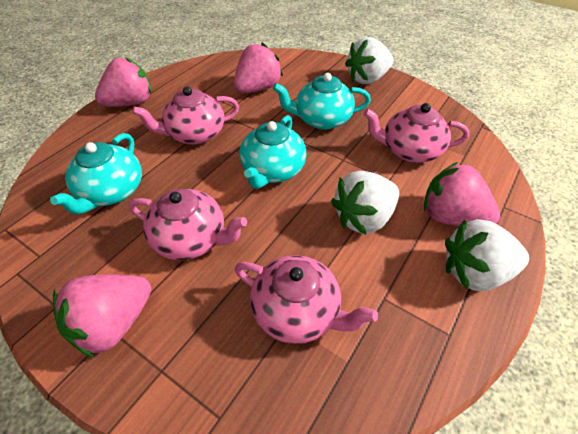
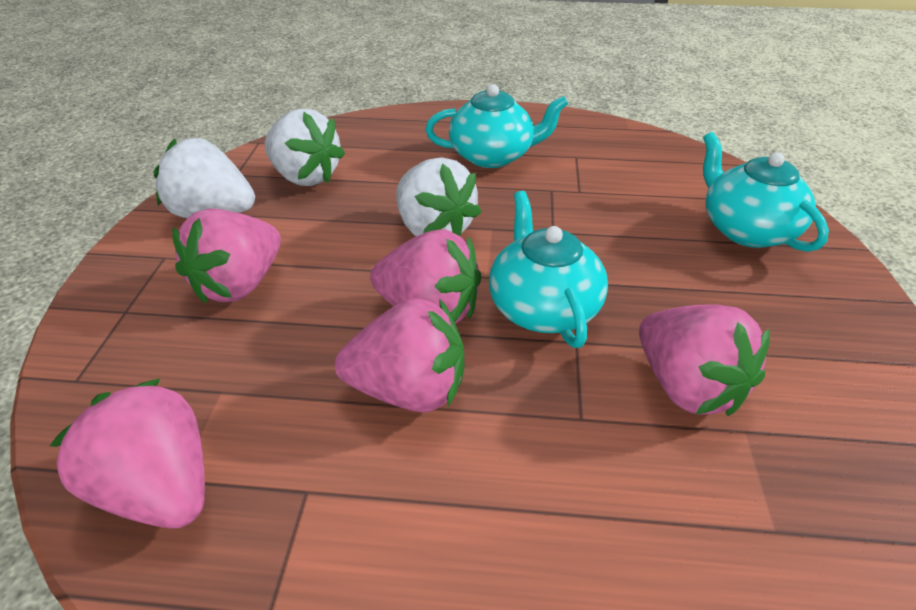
pink strawberry: 4 -> 5
pink teapot: 4 -> 0

